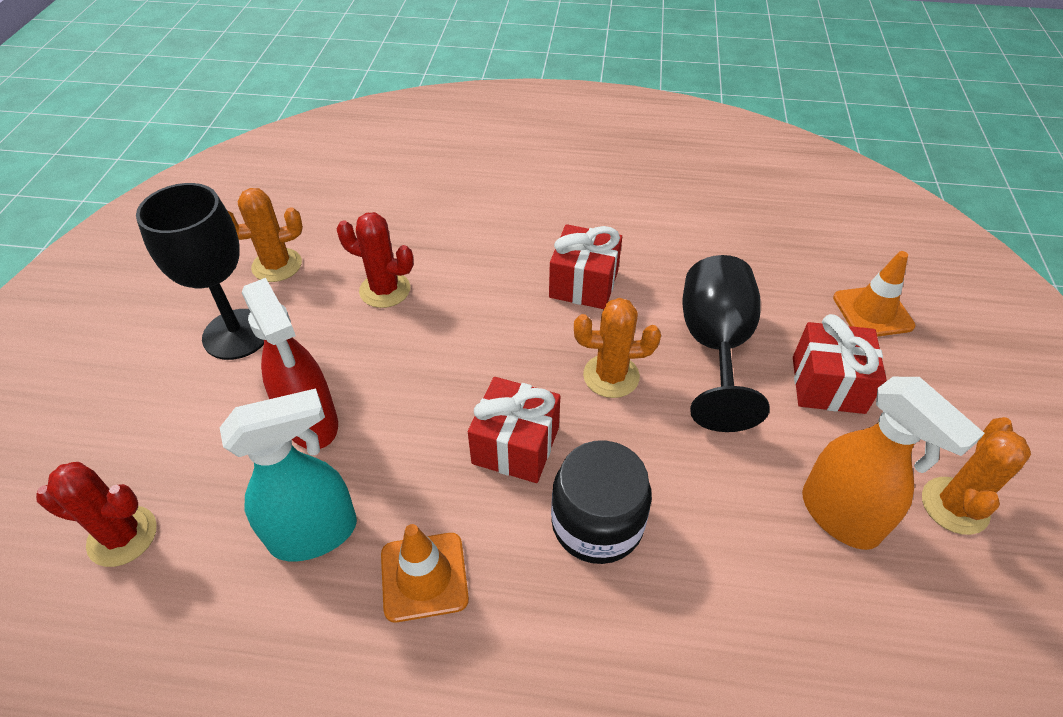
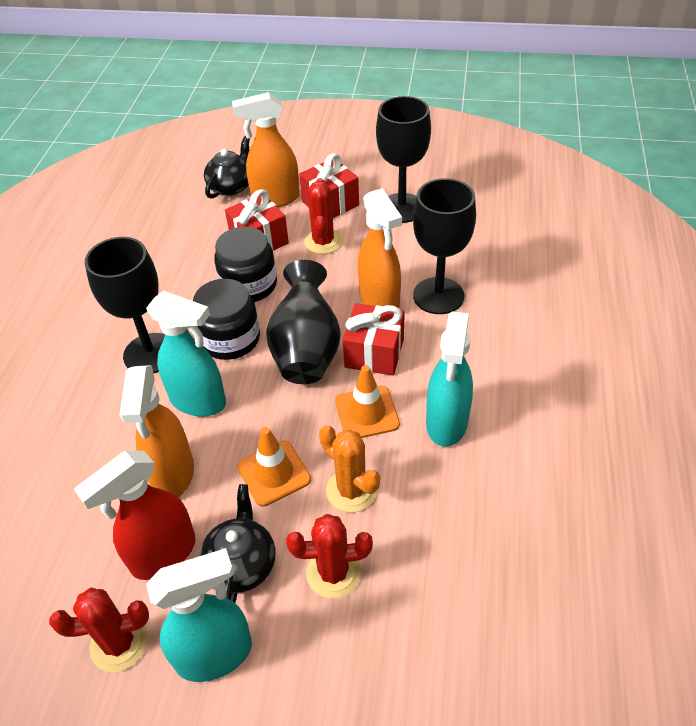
black goblet: 2 -> 3
black jar: 1 -> 2
black teapot: 0 -> 2
black vase: 0 -> 1
orange cactus: 3 -> 1
orange spray bottle: 1 -> 3
red cactus: 2 -> 3
turquoise spray bottle: 1 -> 3

